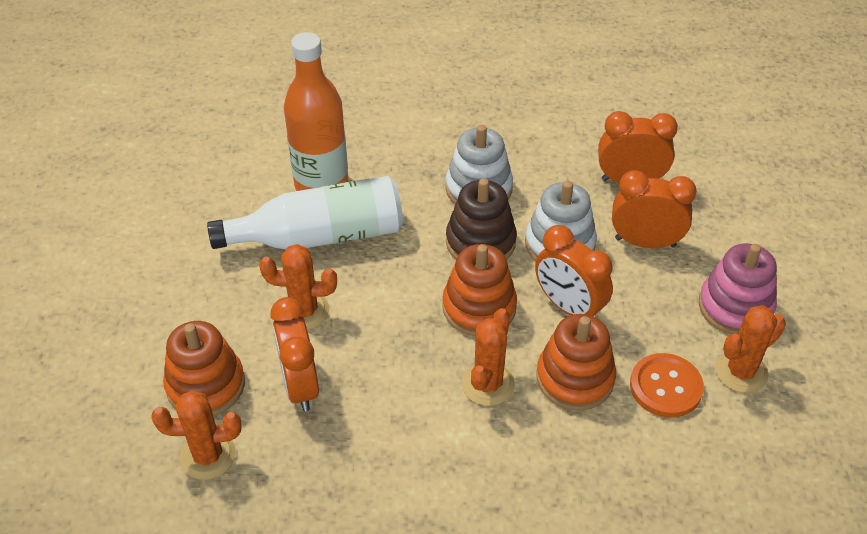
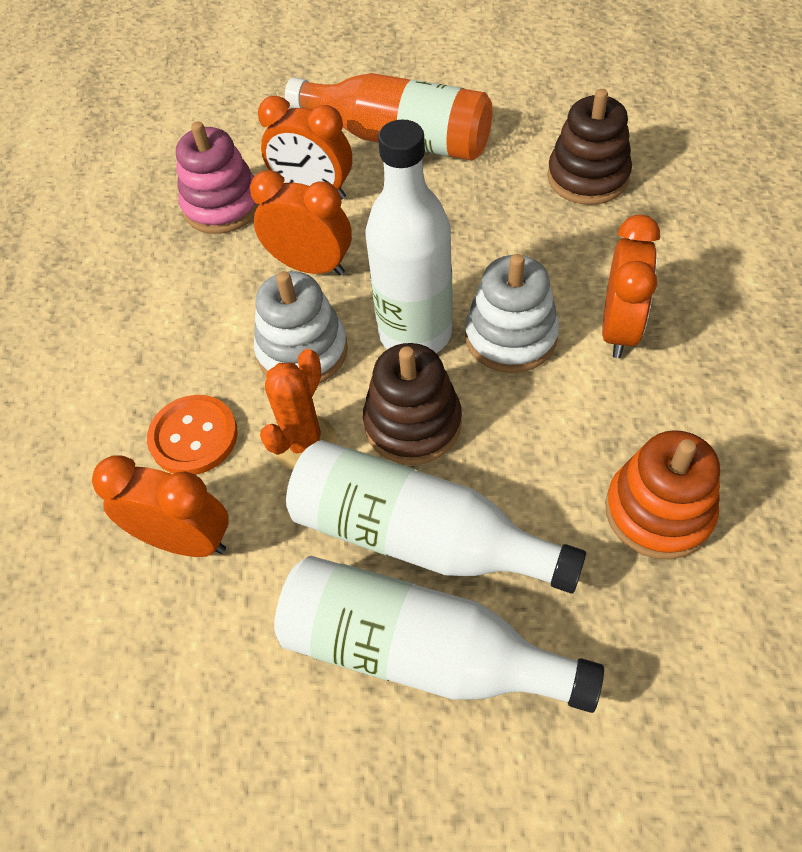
brown stacking toy: 1 -> 2
orange cactus: 4 -> 1
orange stacking toy: 3 -> 1
white bottle: 1 -> 3

